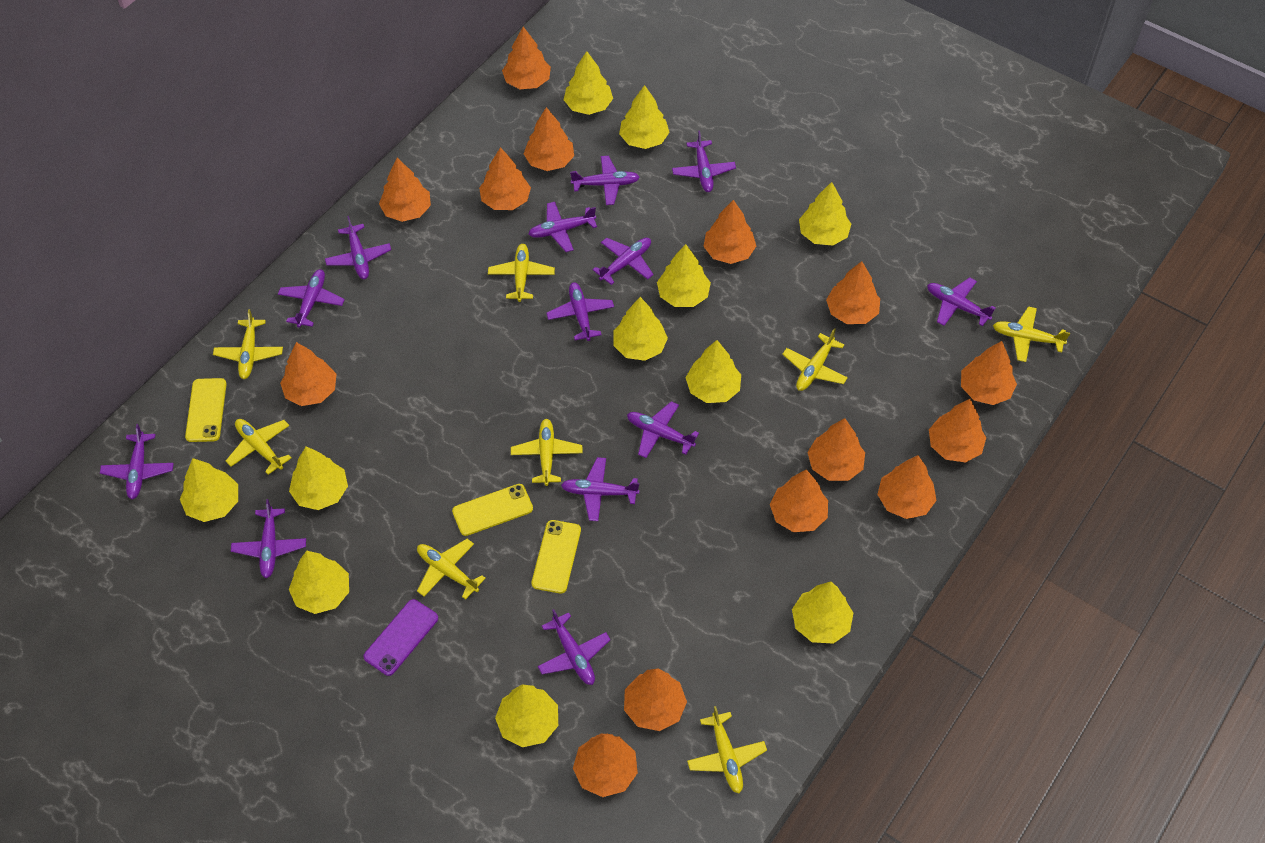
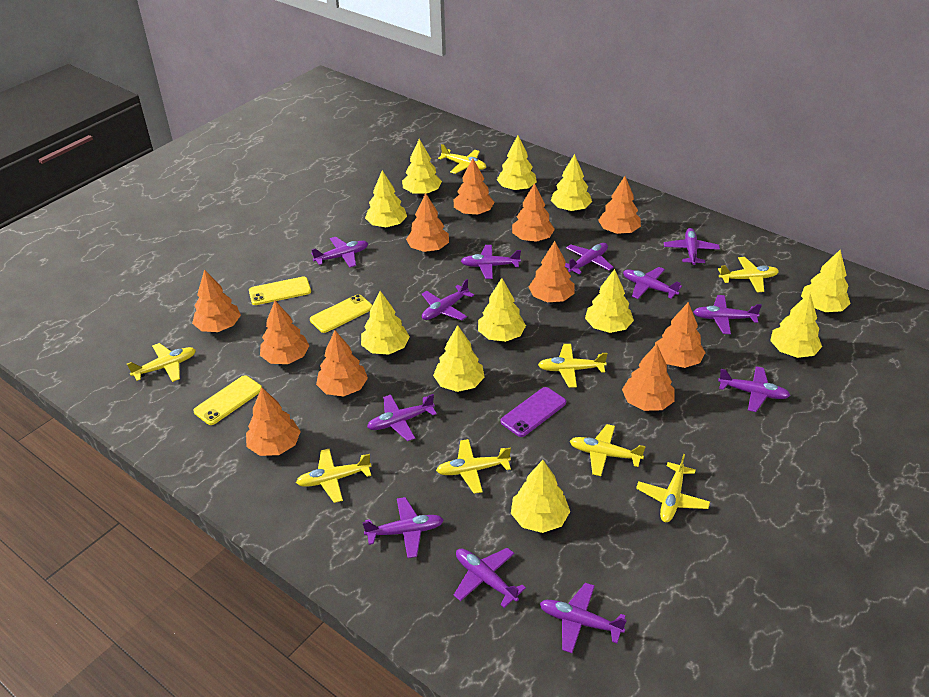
orange tree: 14 -> 11
purple plane: 13 -> 12

